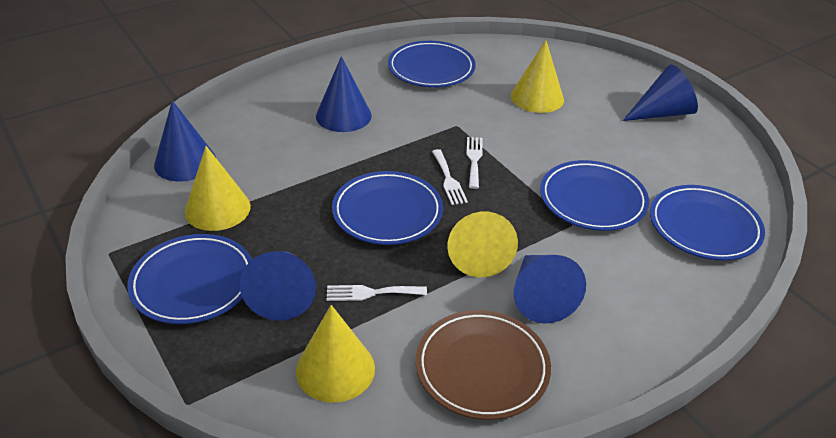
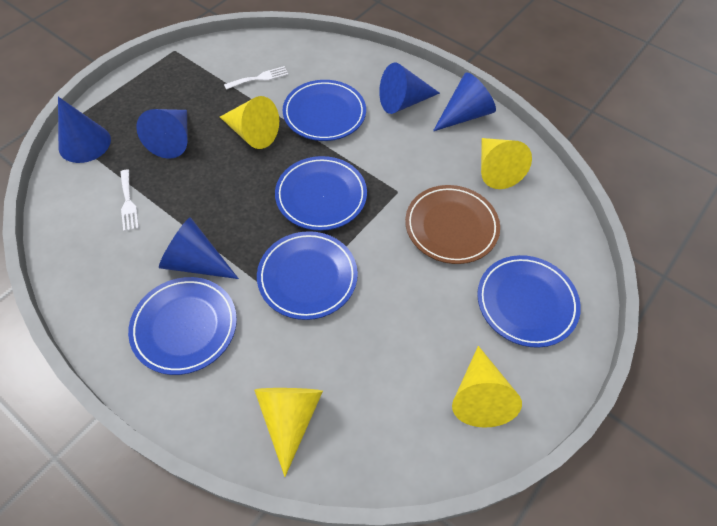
white fork: 3 -> 2

